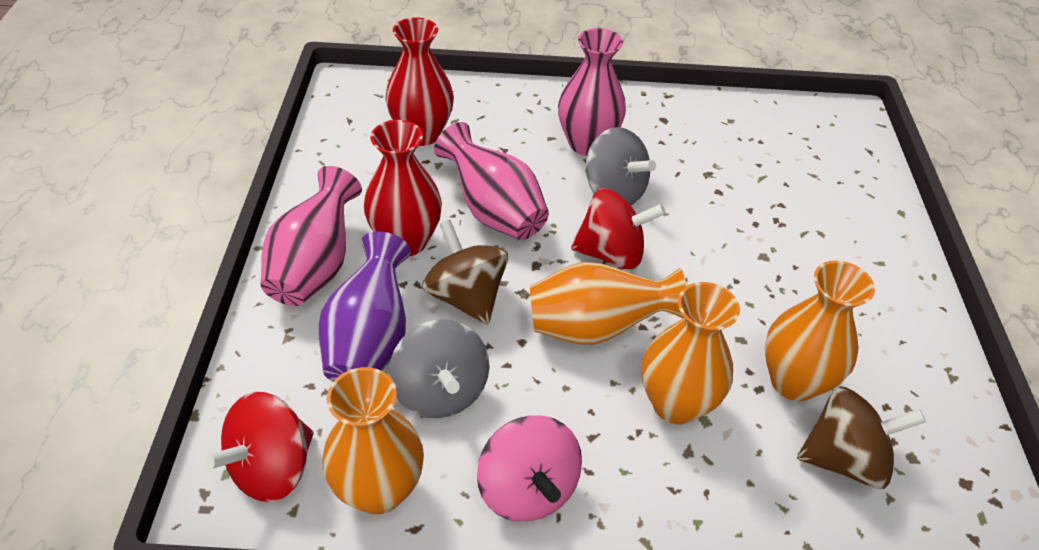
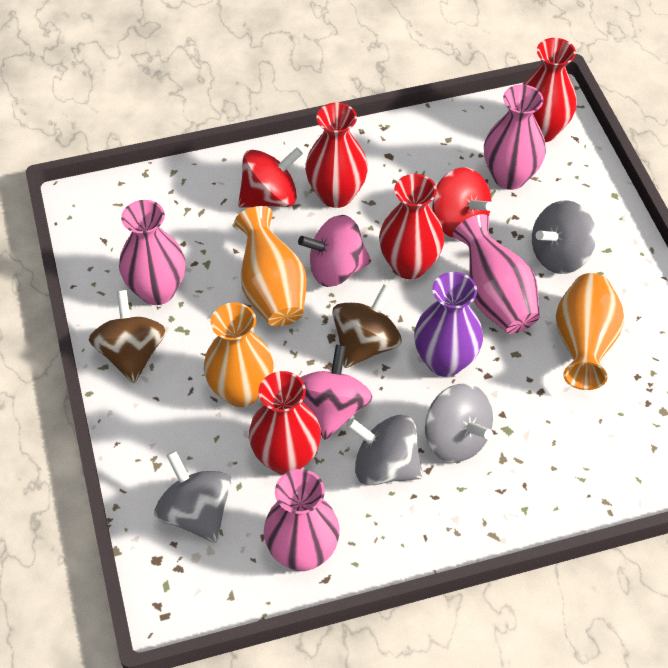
grey spinning top: 2 -> 4
orange vase: 4 -> 3
pink spinning top: 1 -> 2
pink vase: 3 -> 4
red vase: 2 -> 4

